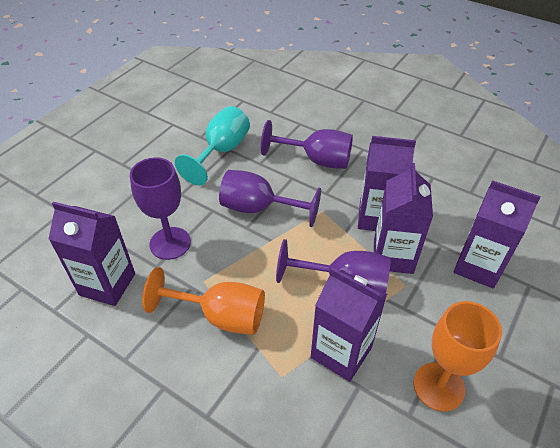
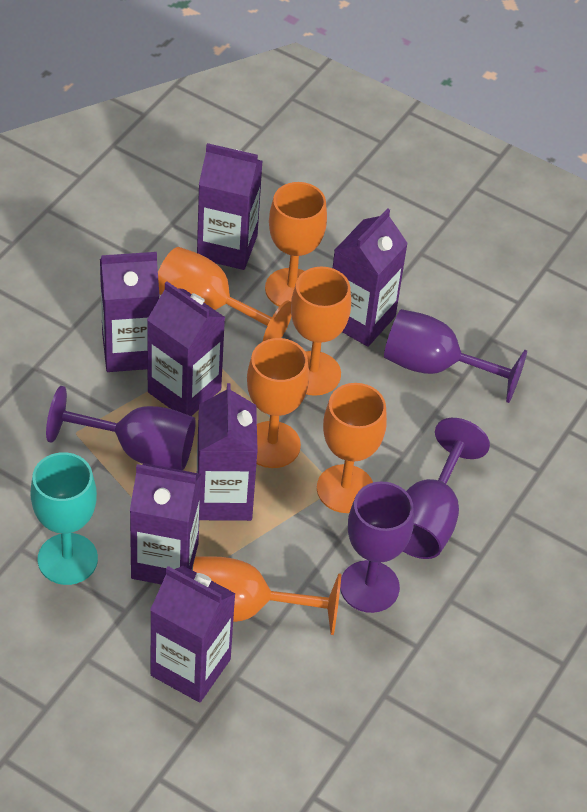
orange goblet: 2 -> 6
purple carton: 5 -> 7

